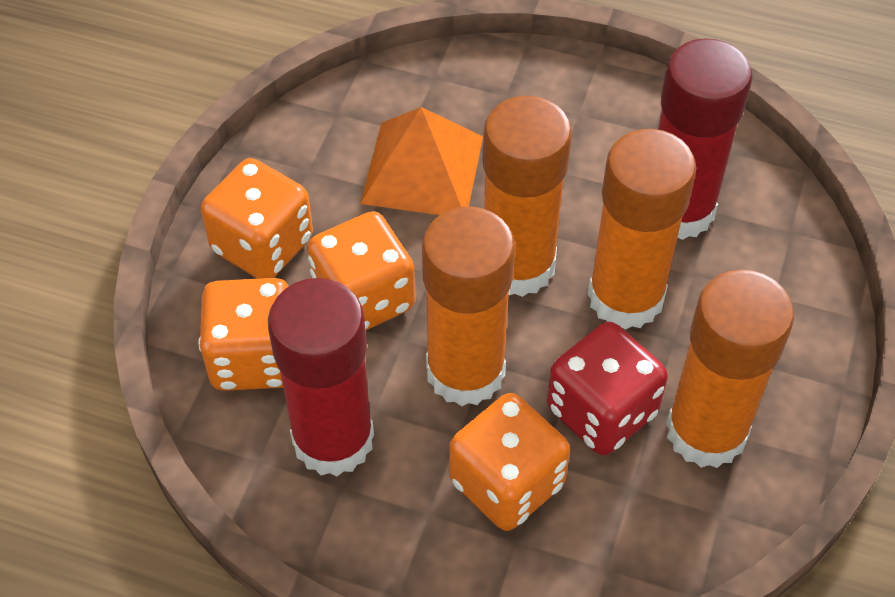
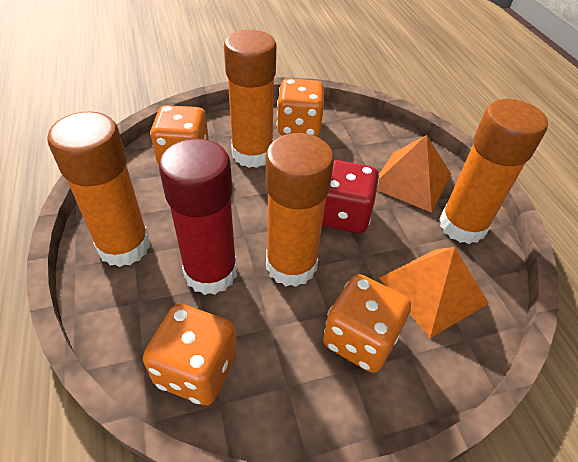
orange pyramid: 1 -> 2
red glue stick: 2 -> 1

